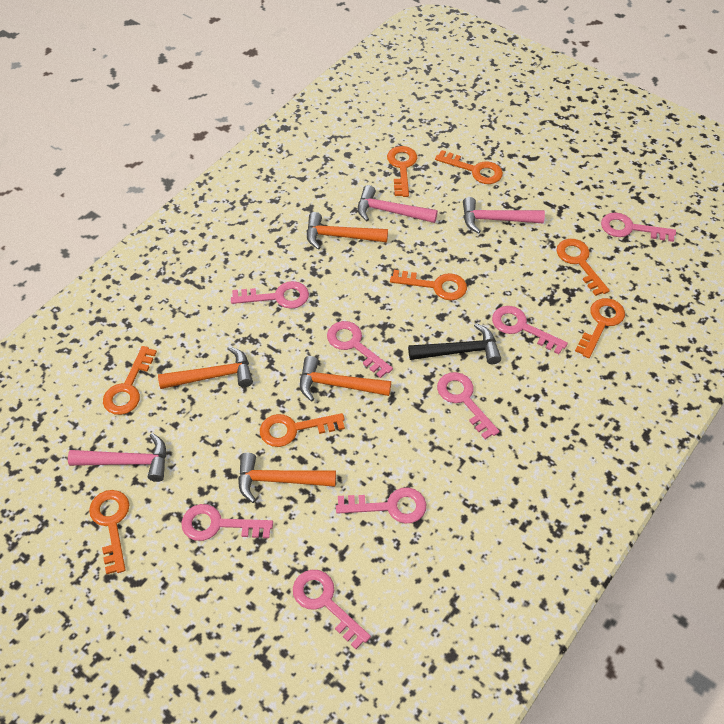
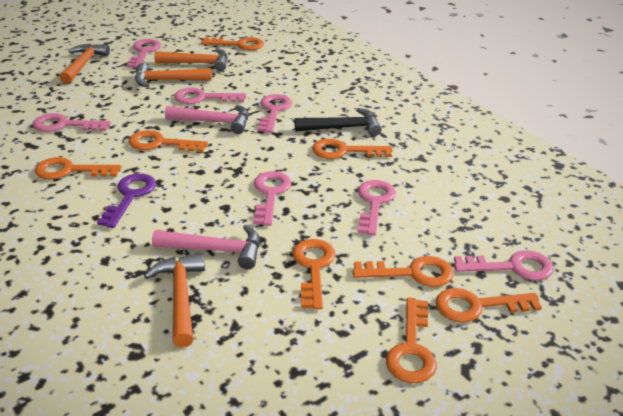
pink hammer: 3 -> 2
pink key: 8 -> 7
purple key: 0 -> 1

